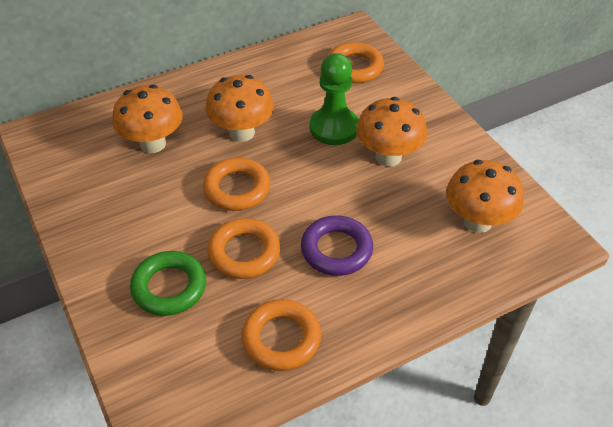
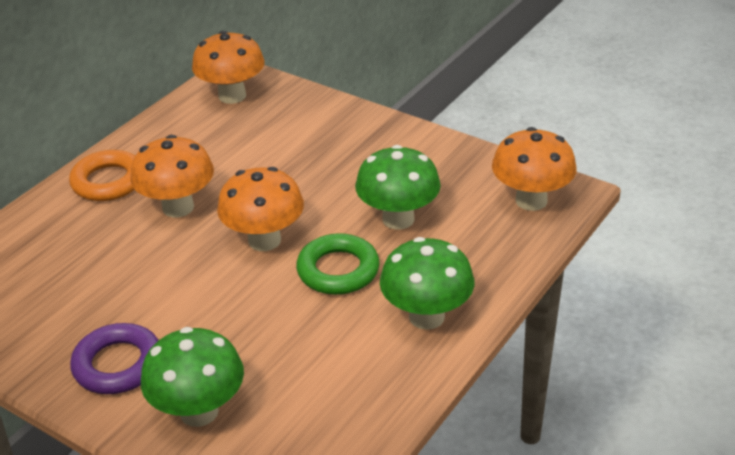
green mushroom: 0 -> 3
green pawn: 1 -> 0
orange ring: 4 -> 1

